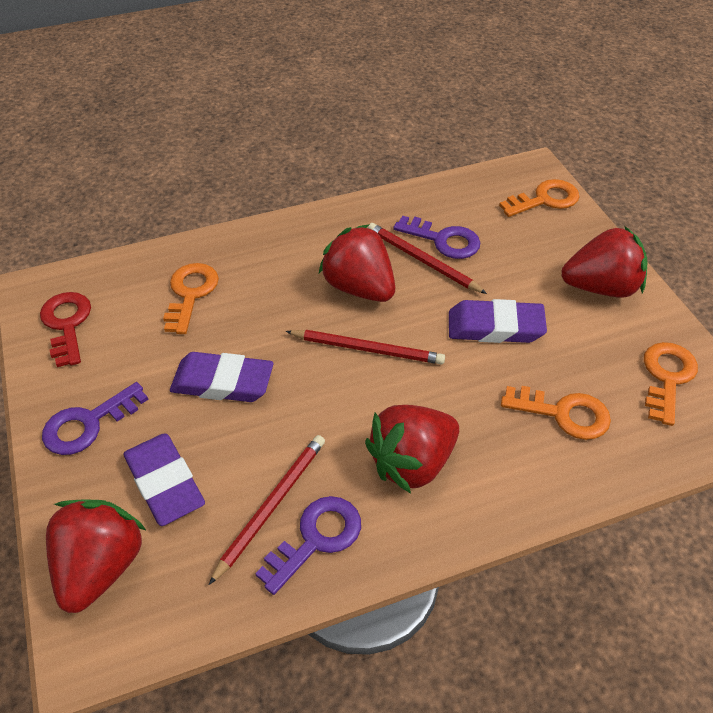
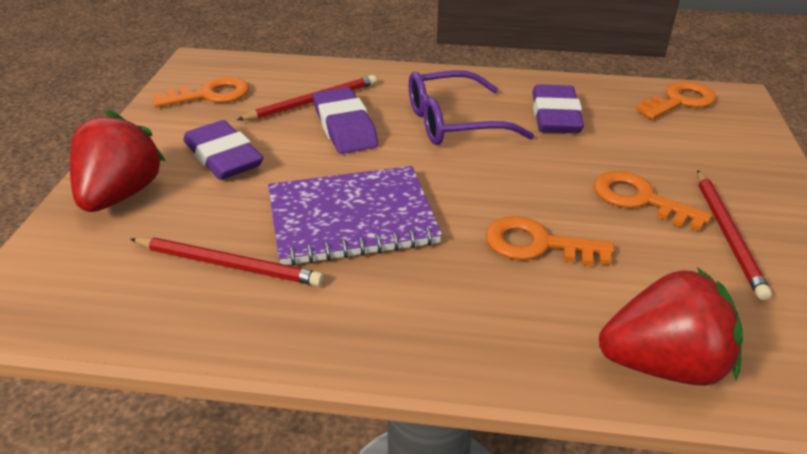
purple glasses: 0 -> 1
purple key: 3 -> 0
purple notebook: 0 -> 1
red key: 1 -> 0
red strawberry: 4 -> 2

